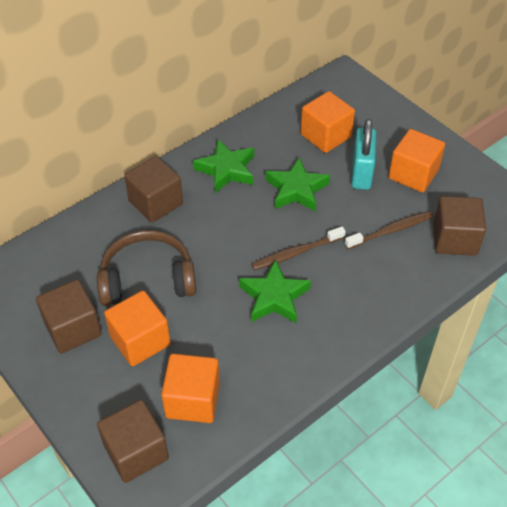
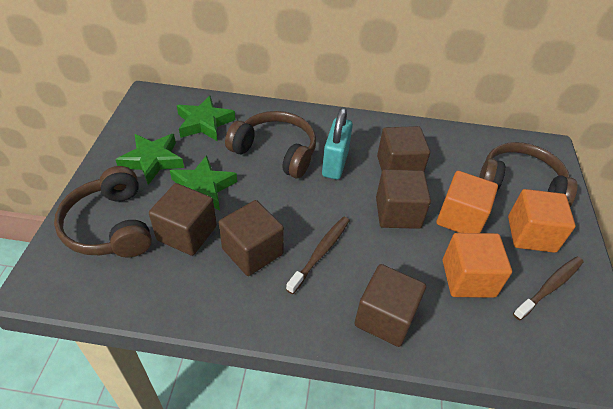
brown cube: 4 -> 5
brown headphones: 1 -> 3
orange cube: 4 -> 3

